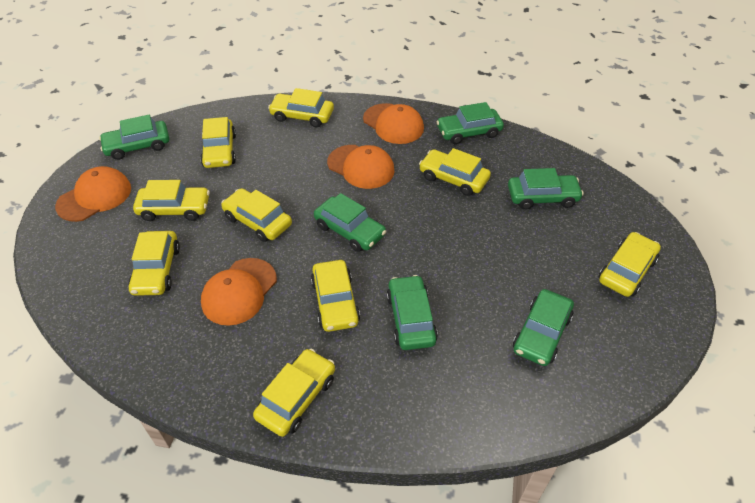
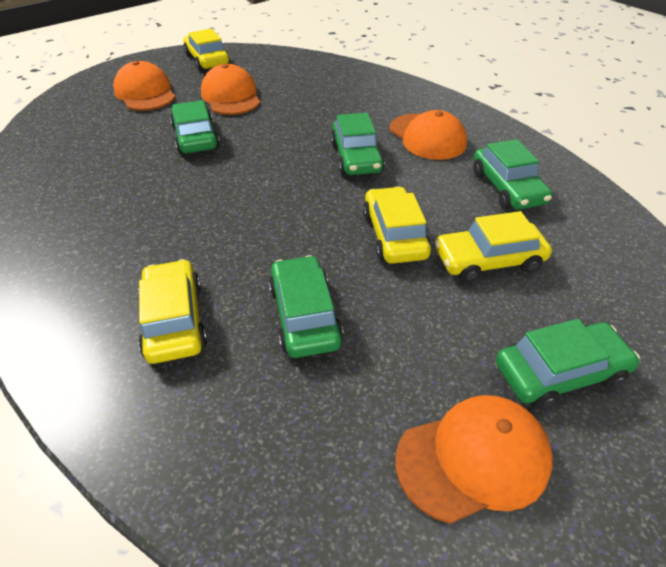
green car: 6 -> 5
yellow car: 9 -> 4

